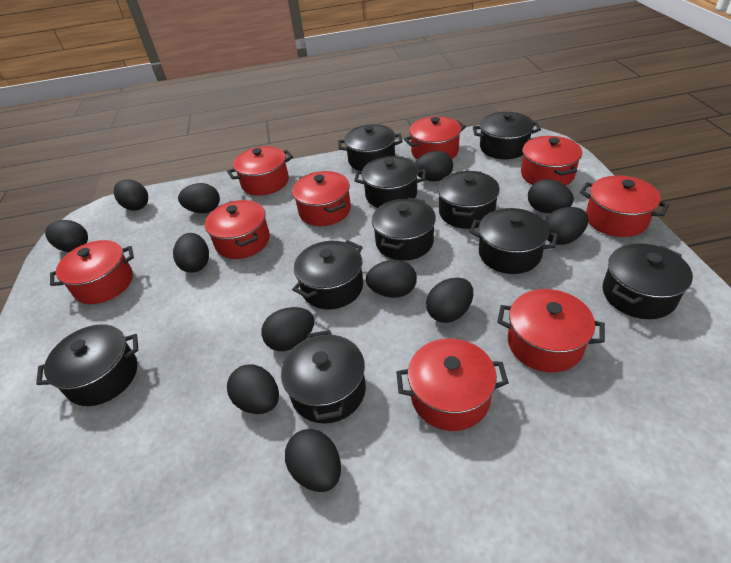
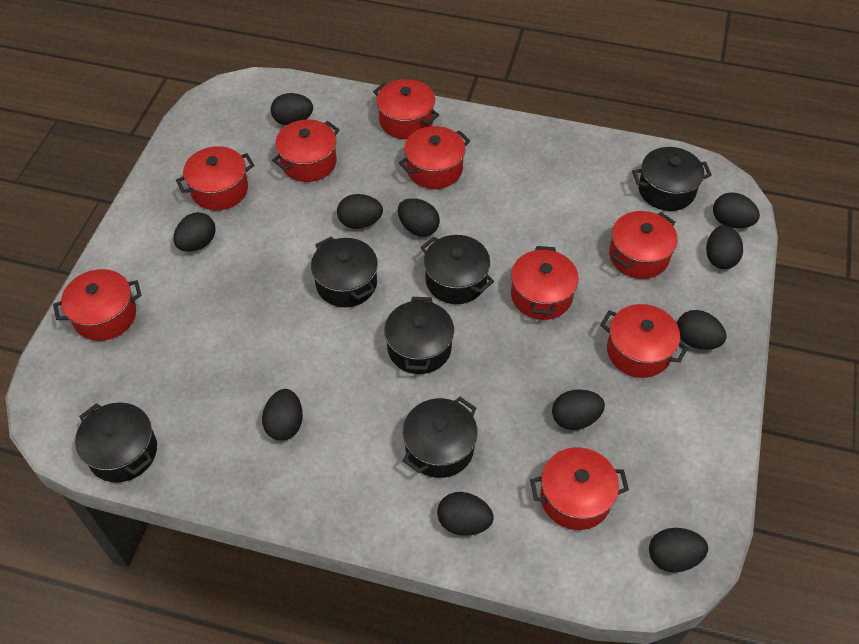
black egg: 12 -> 11
black pot: 10 -> 6

